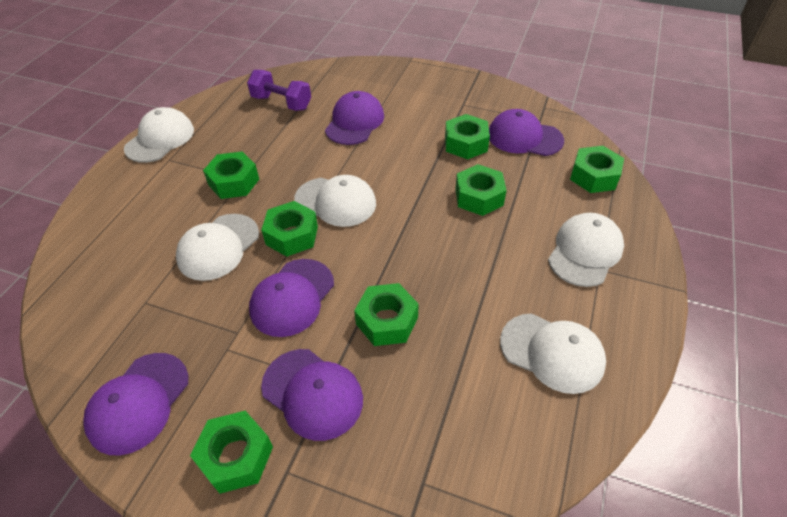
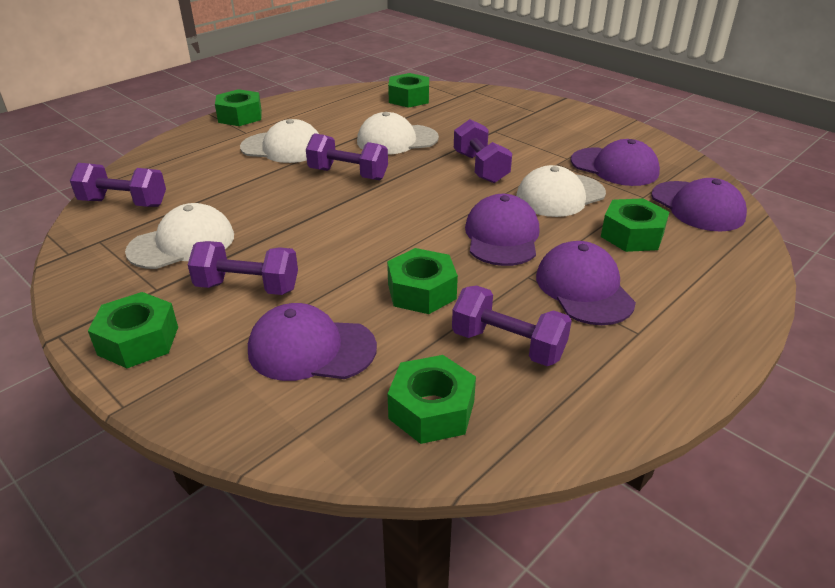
green nut: 7 -> 6
purple dumbbell: 1 -> 5
white cap: 5 -> 4

